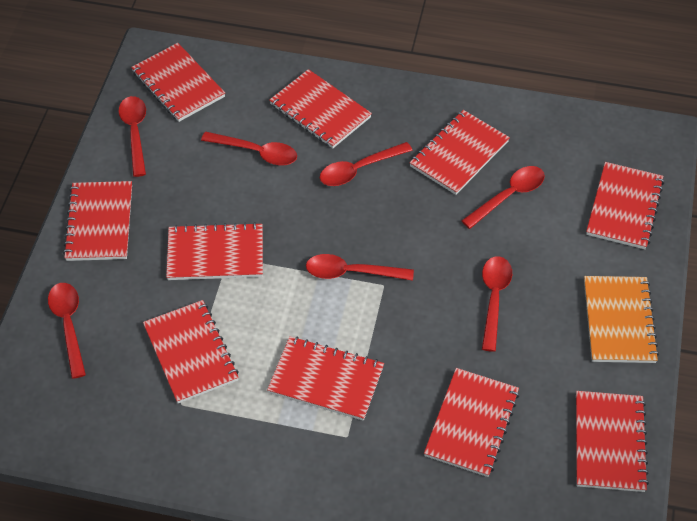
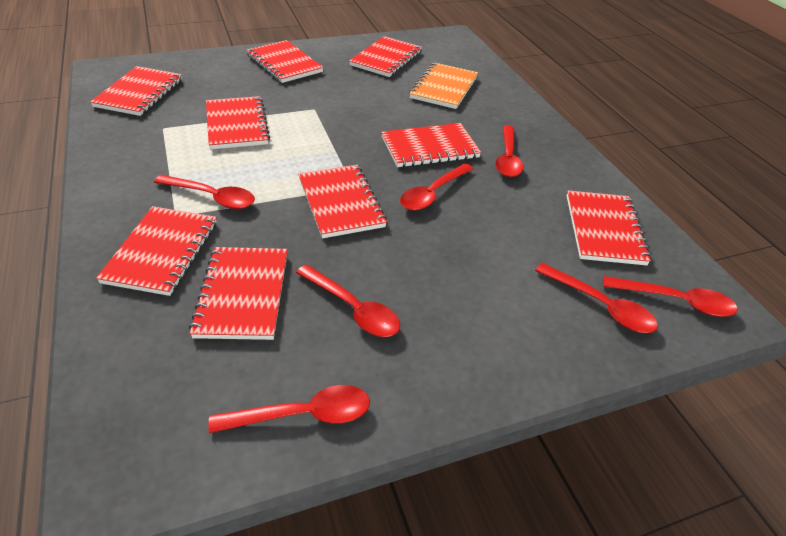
red notebook: 10 -> 9

